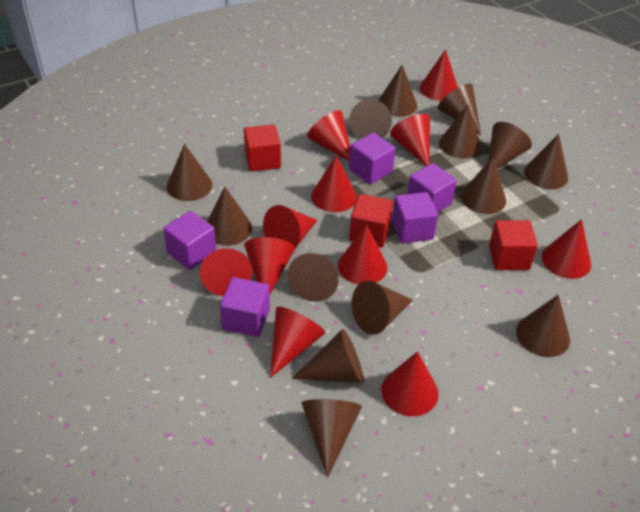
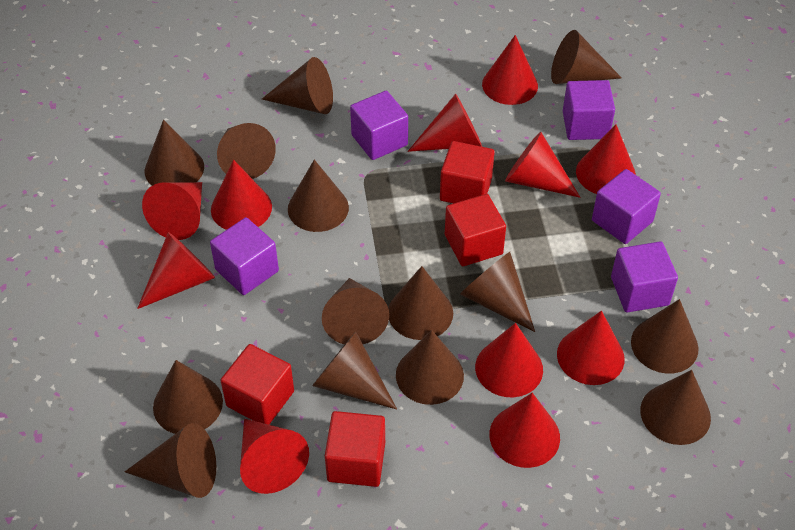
red cube: 3 -> 4

